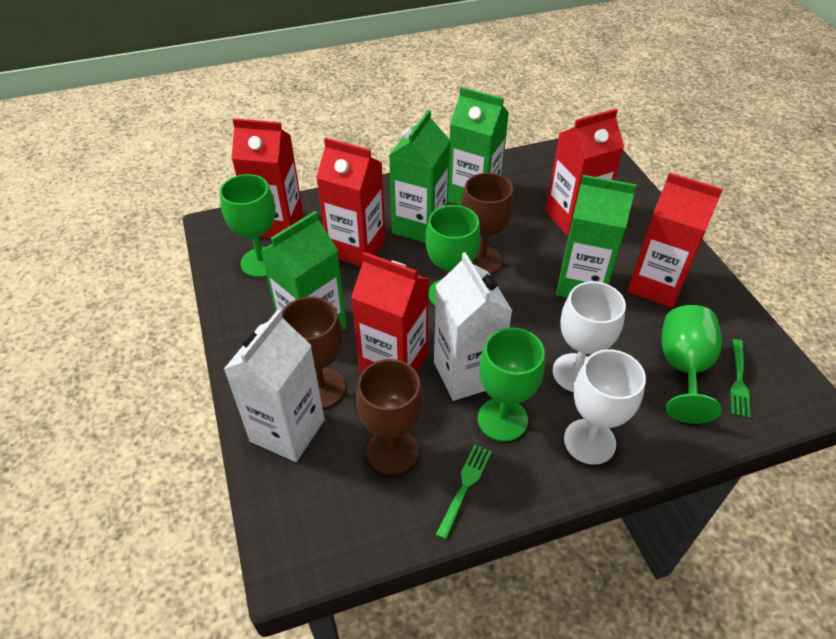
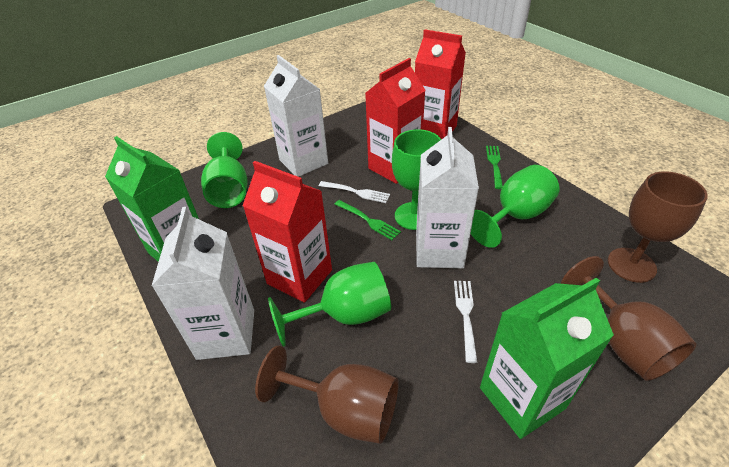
green carton: 4 -> 2
red carton: 5 -> 3
white carton: 2 -> 3
white fork: 0 -> 2
white goblet: 2 -> 0

